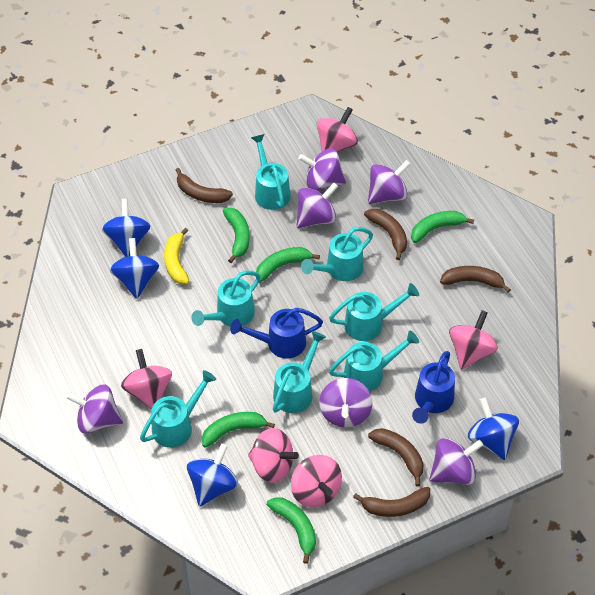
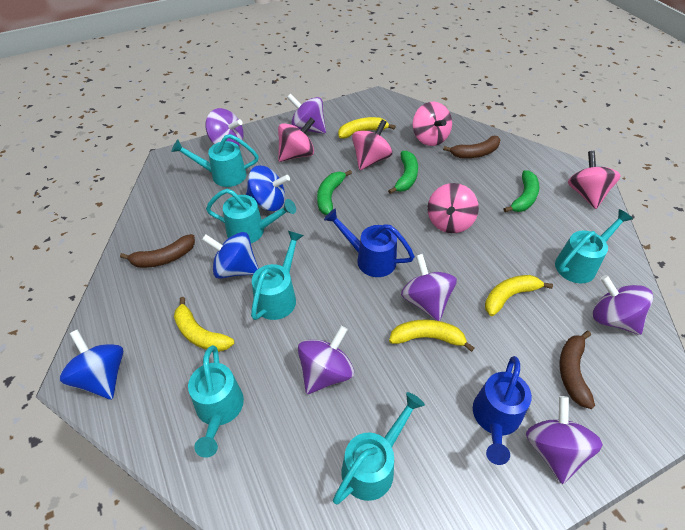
blue spinning top: 4 -> 3
brown banana: 5 -> 3
green banana: 5 -> 3
turquoise watering can: 7 -> 6
yellow banana: 1 -> 4

